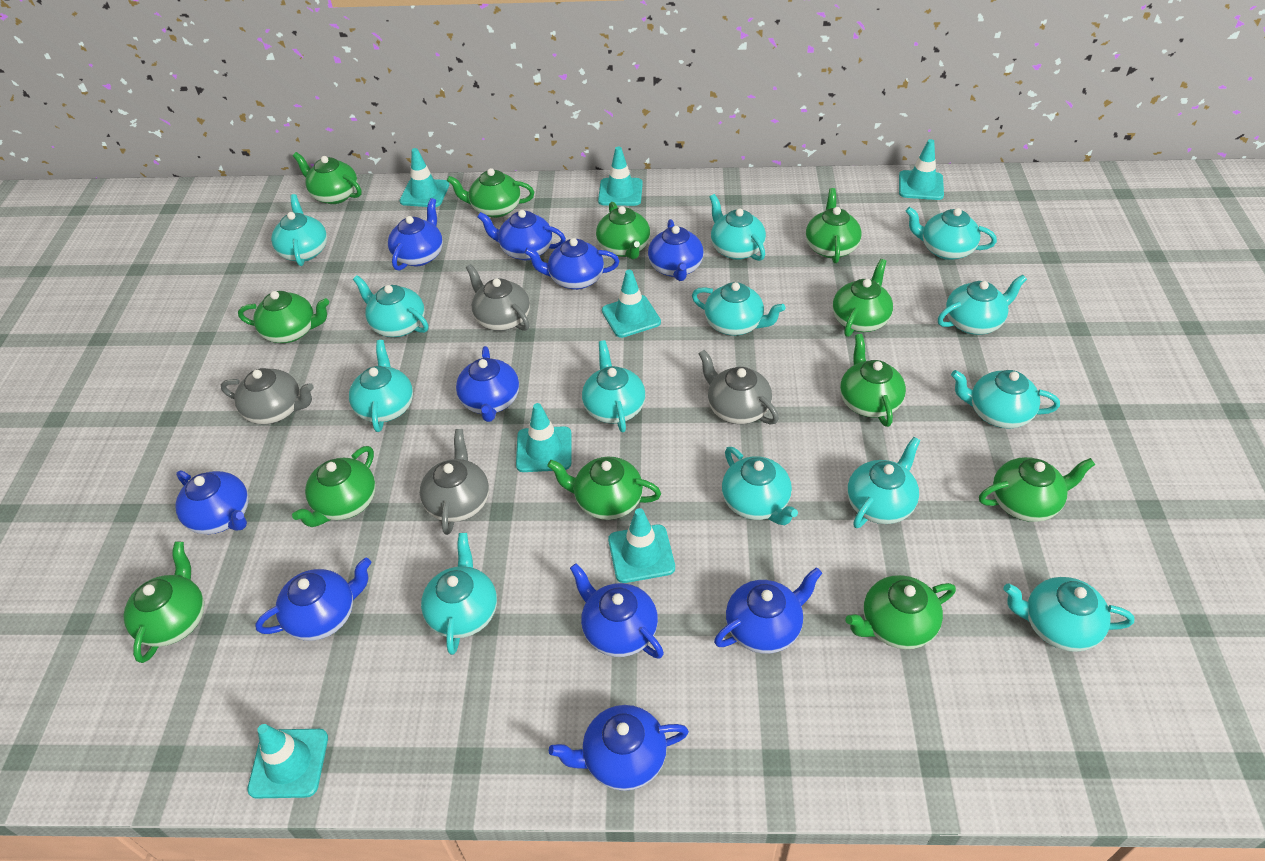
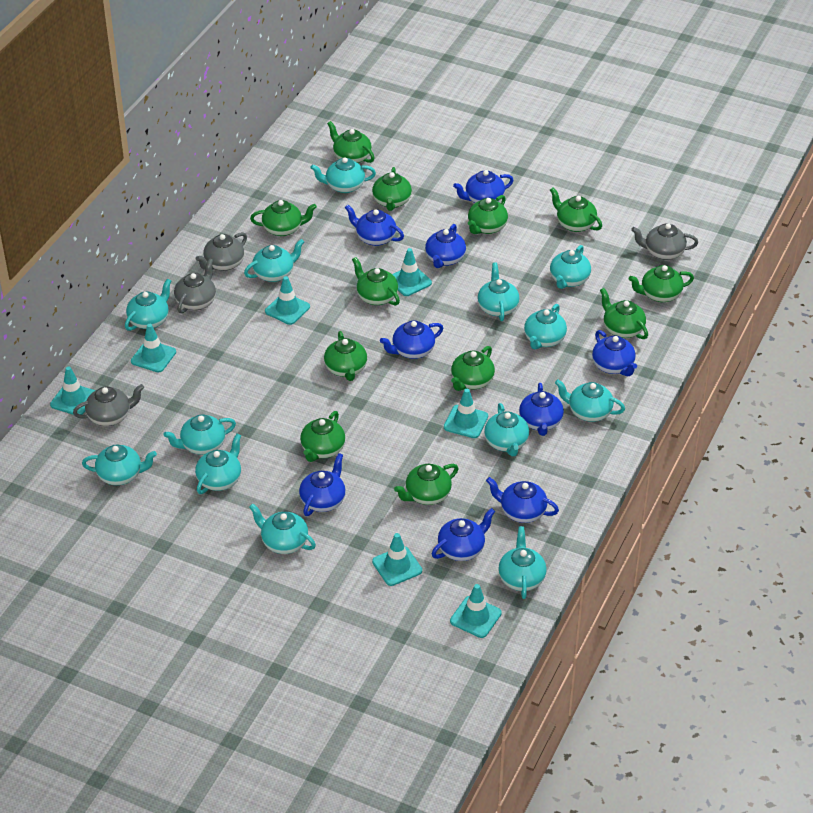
blue teapot: 10 -> 9

